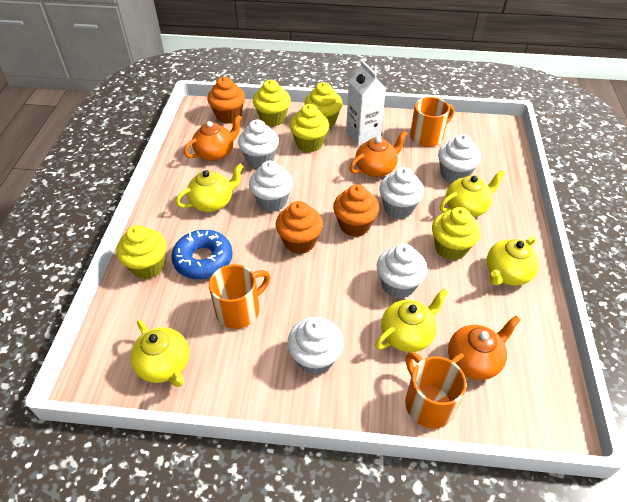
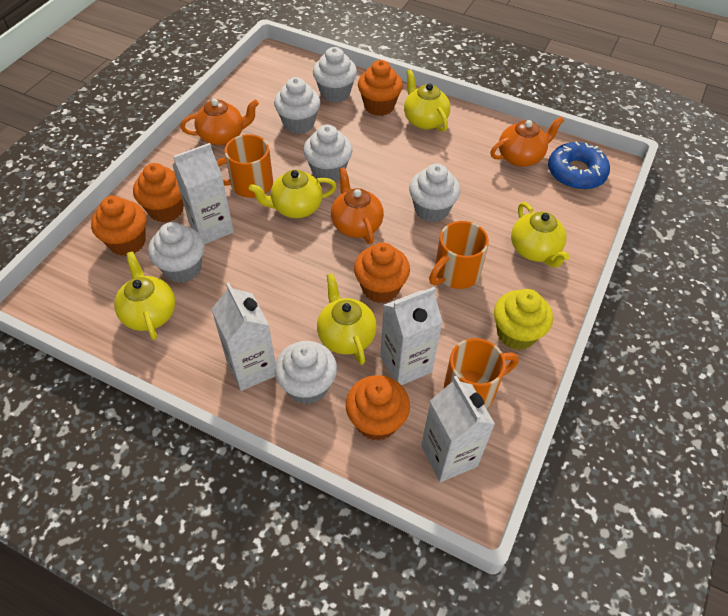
orange cupcake: 3 -> 5
white carton: 1 -> 4
yellow cupcake: 5 -> 1

